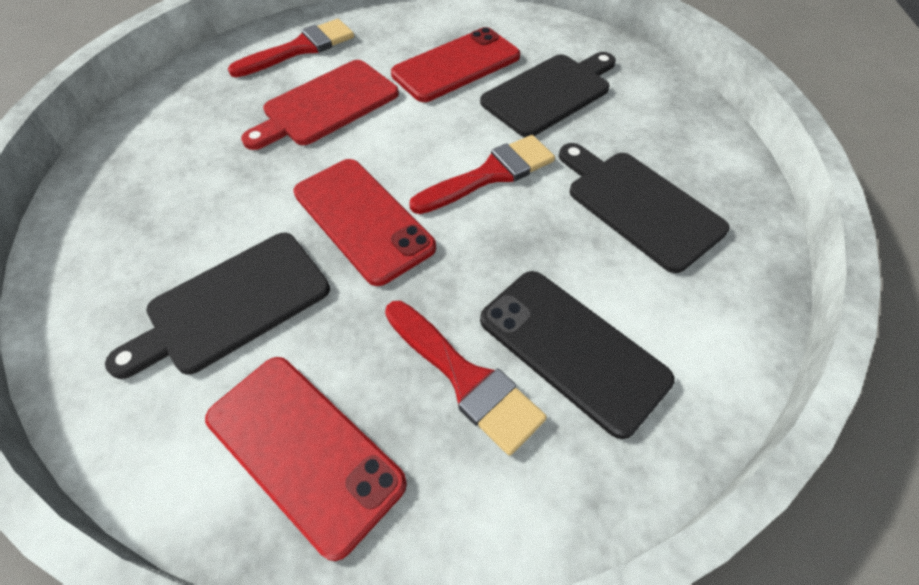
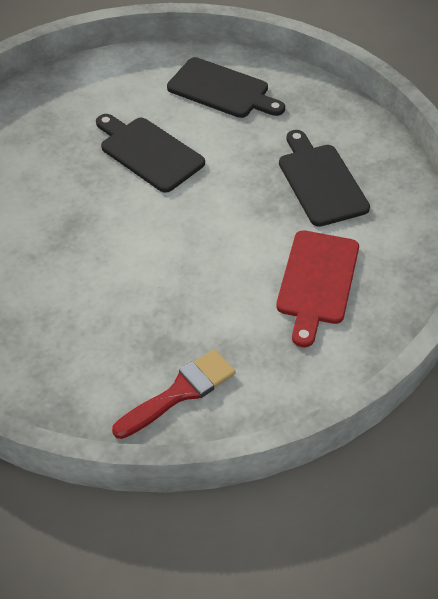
black phone: 1 -> 0
red brush: 3 -> 1
red phone: 3 -> 0

